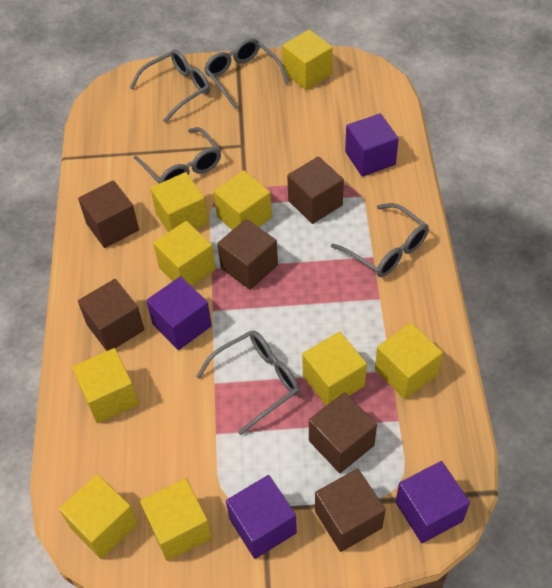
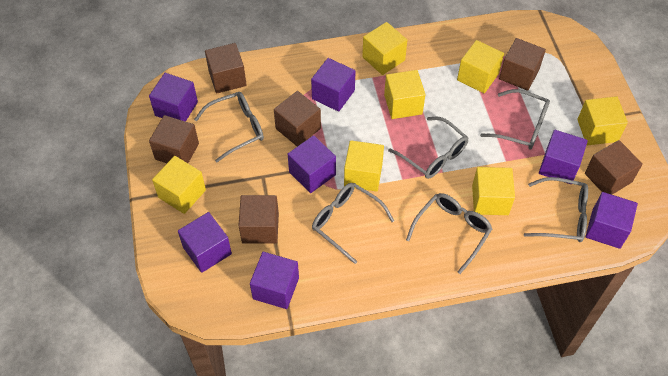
grey glasses: 5 -> 6
purple cube: 4 -> 7
yellow cube: 9 -> 7

